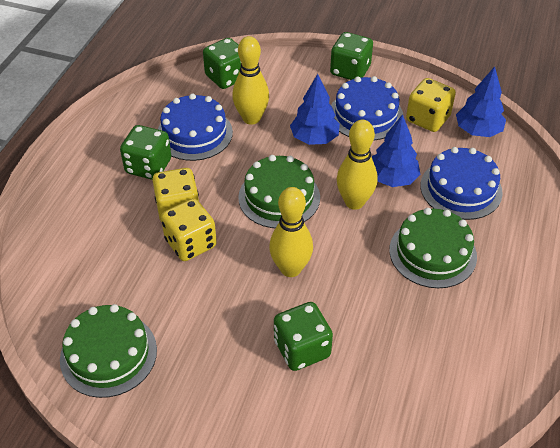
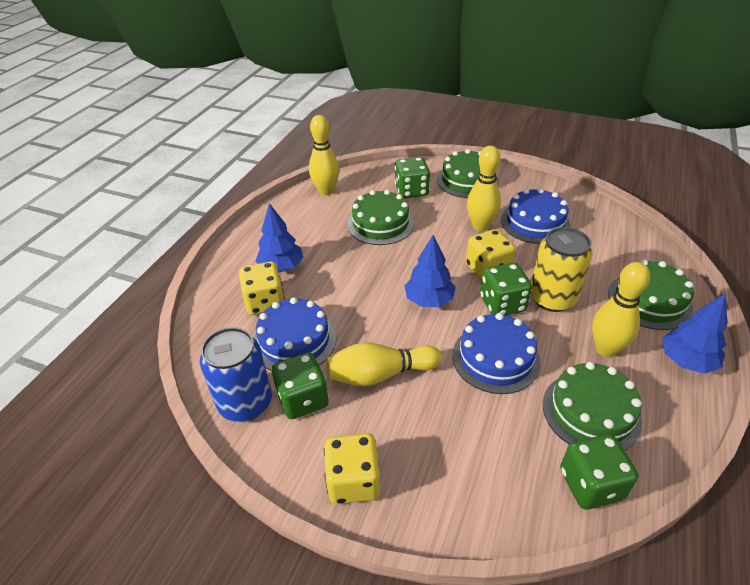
blue can: 0 -> 1
green cake: 3 -> 4
yellow bowling pin: 3 -> 4
yellow can: 0 -> 1

